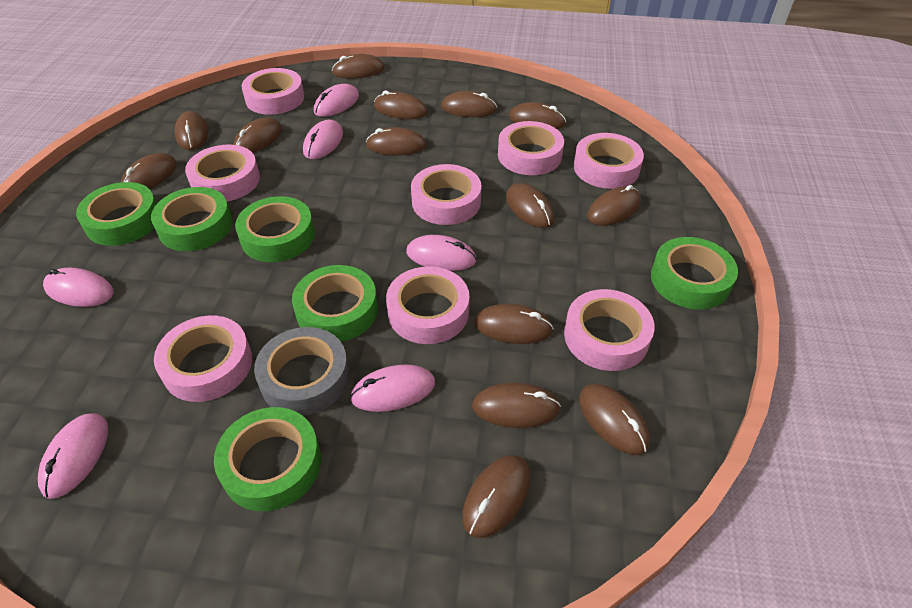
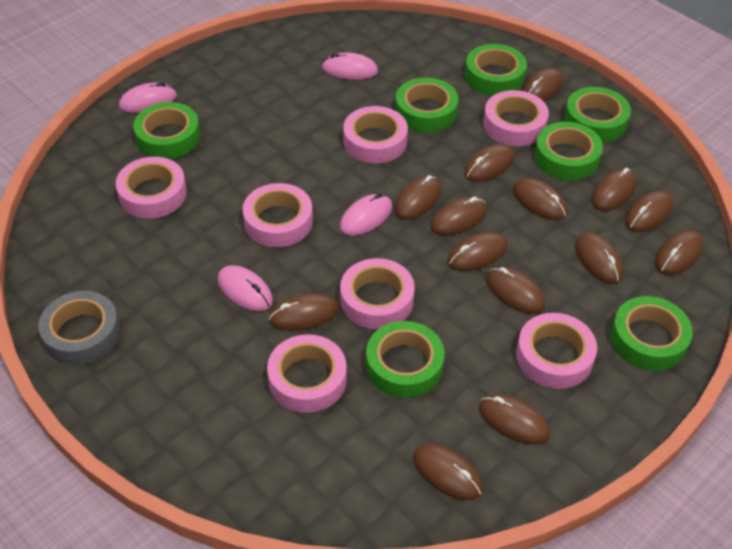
green tape: 6 -> 7
pink mouse: 6 -> 4
pink tape: 8 -> 7

